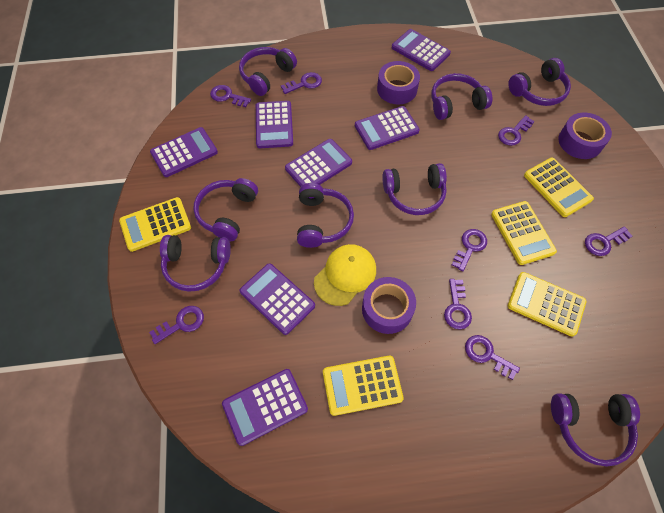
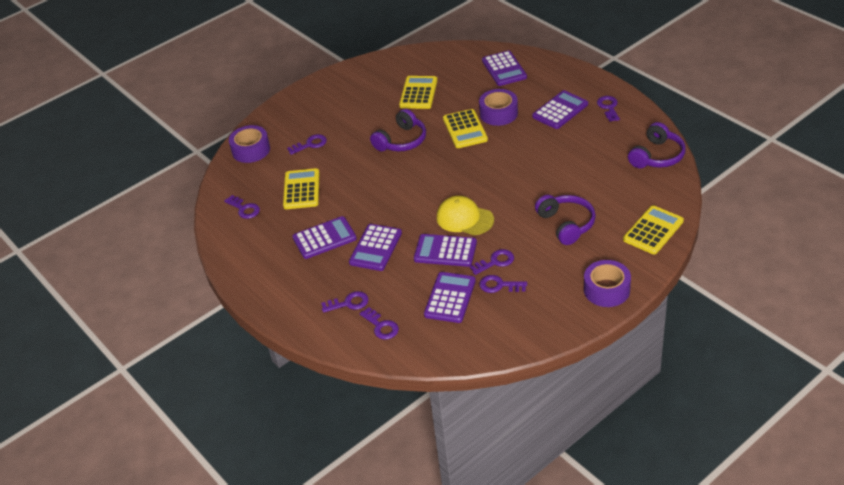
purple calculator: 7 -> 6
purple headphones: 8 -> 3
purple key: 8 -> 7
yellow calculator: 5 -> 4

